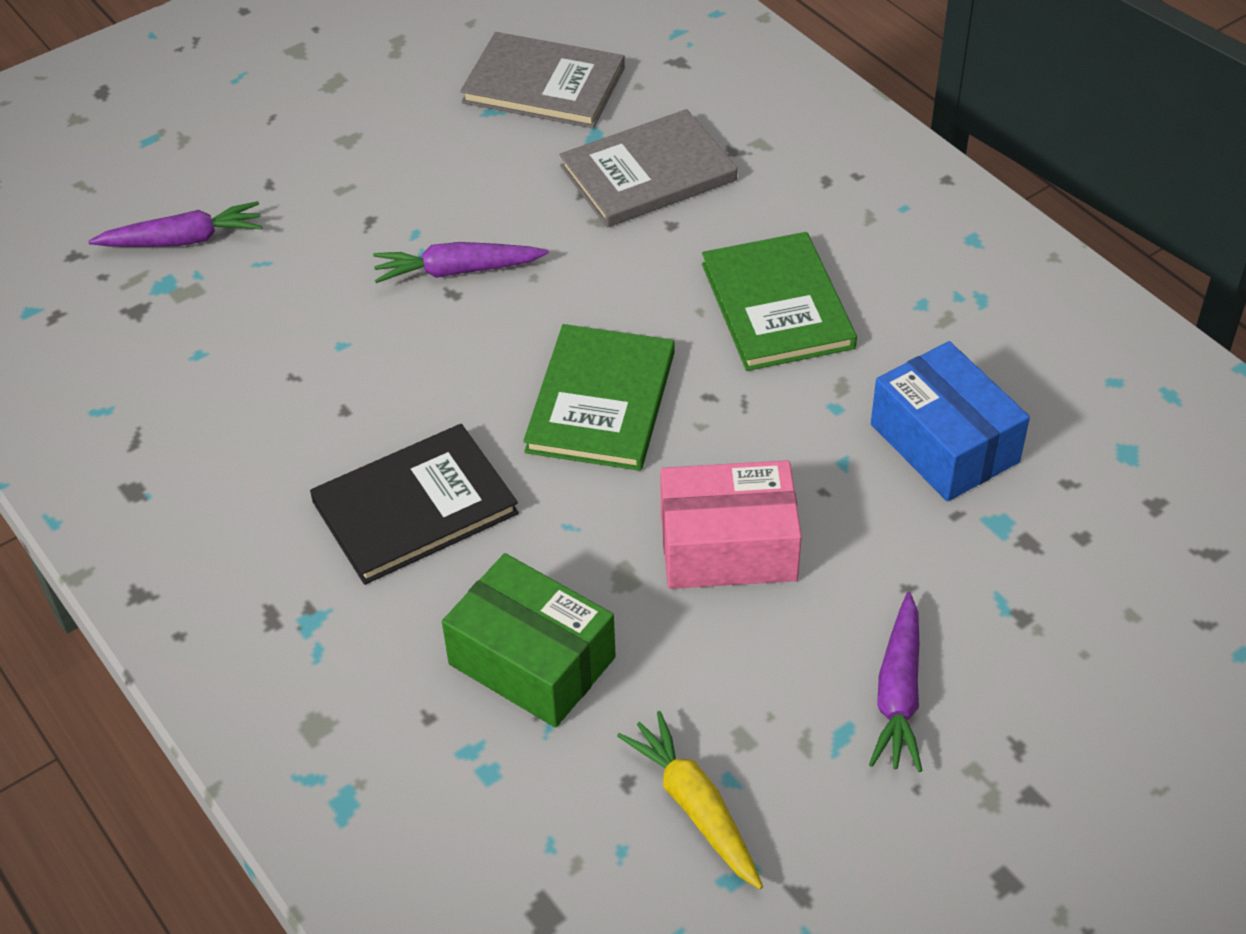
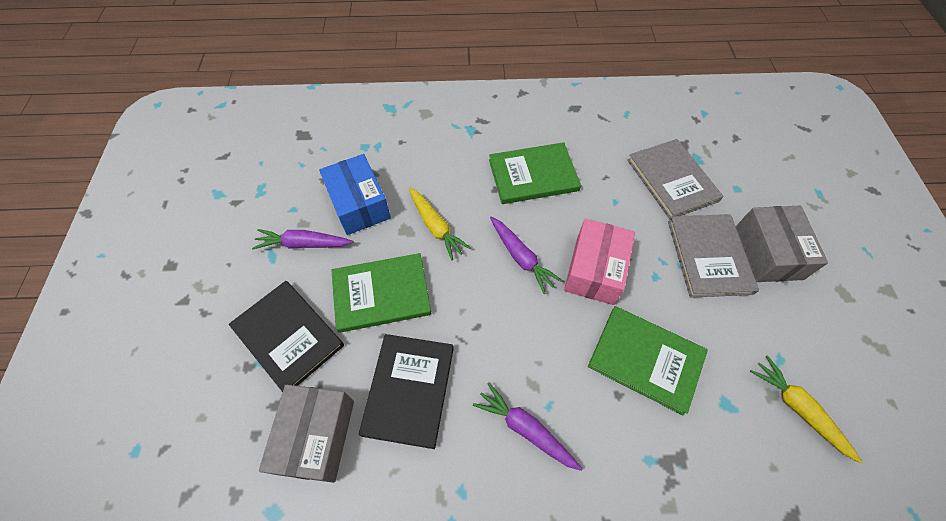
black book: 1 -> 2
green book: 2 -> 3
green box: 1 -> 0
grey box: 0 -> 2
yellow carrot: 1 -> 2

